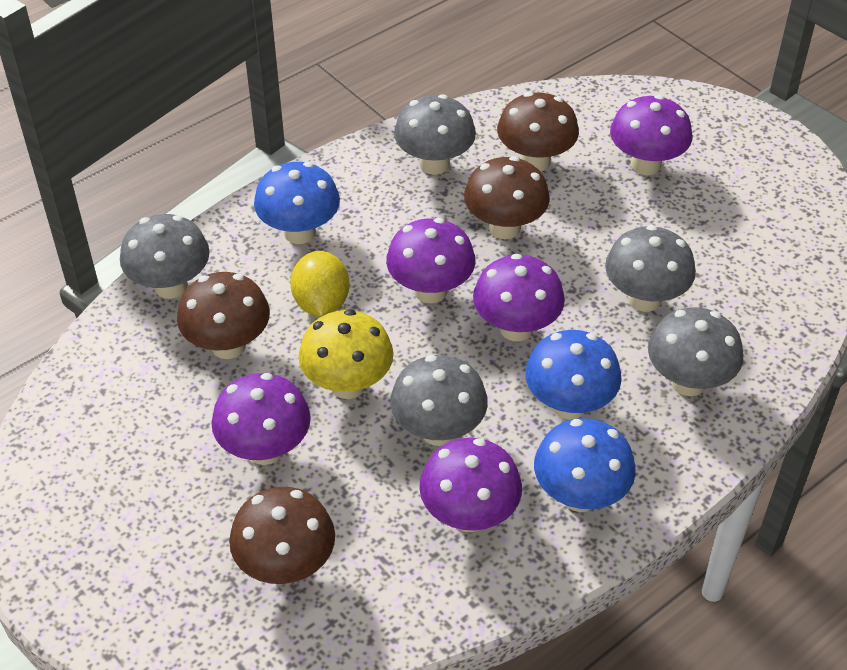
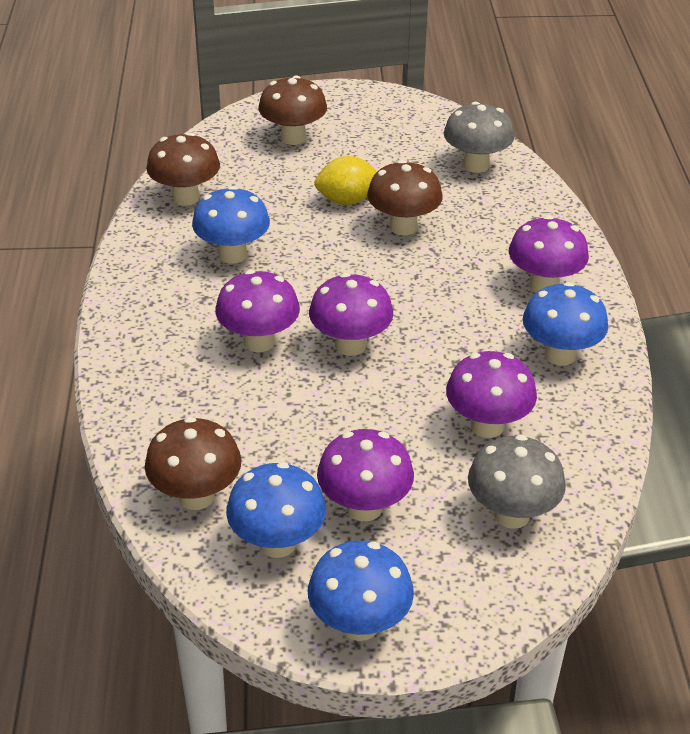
blue mushroom: 3 -> 4
grey mushroom: 5 -> 2
yellow mushroom: 1 -> 0

